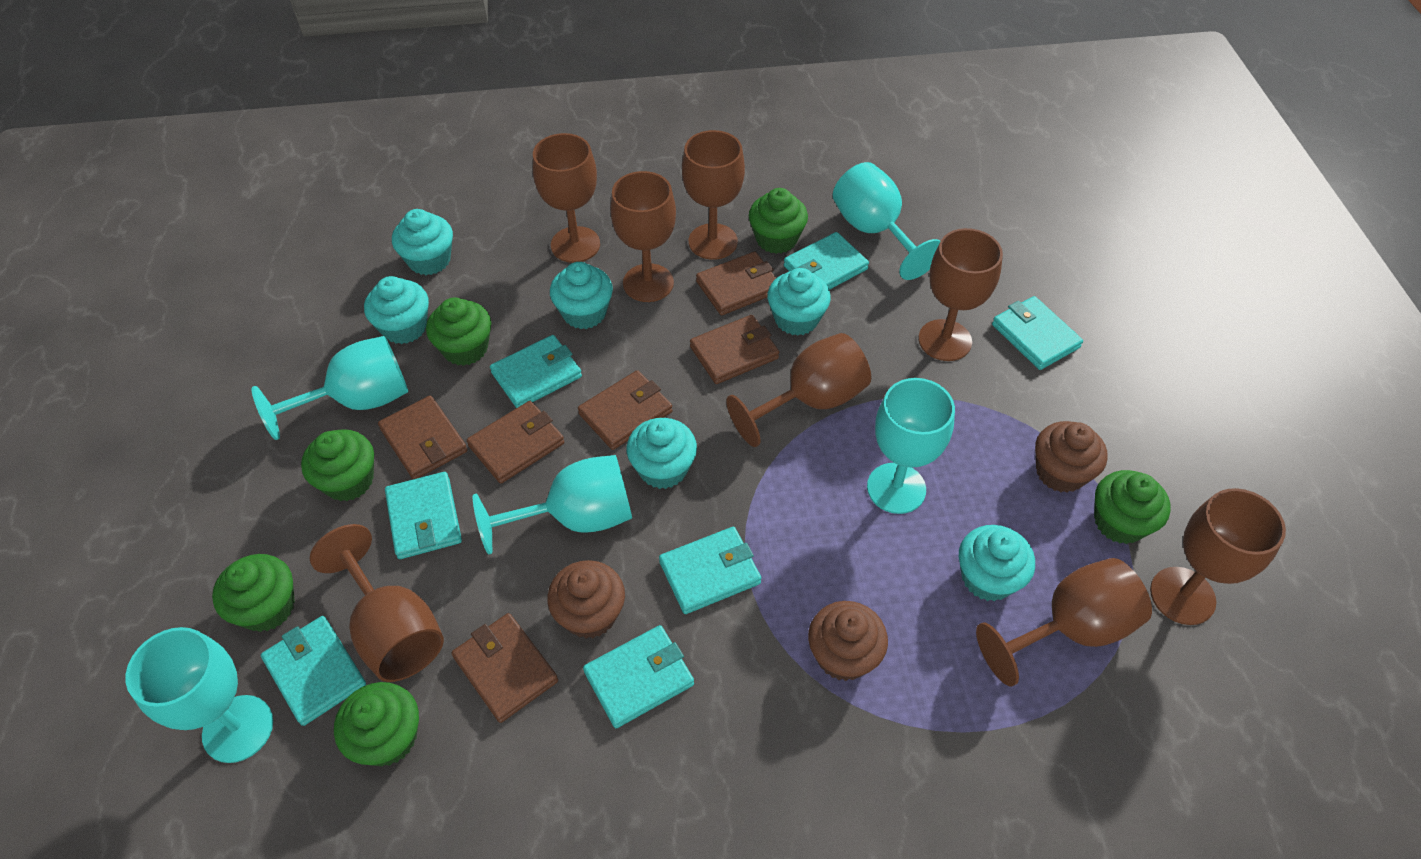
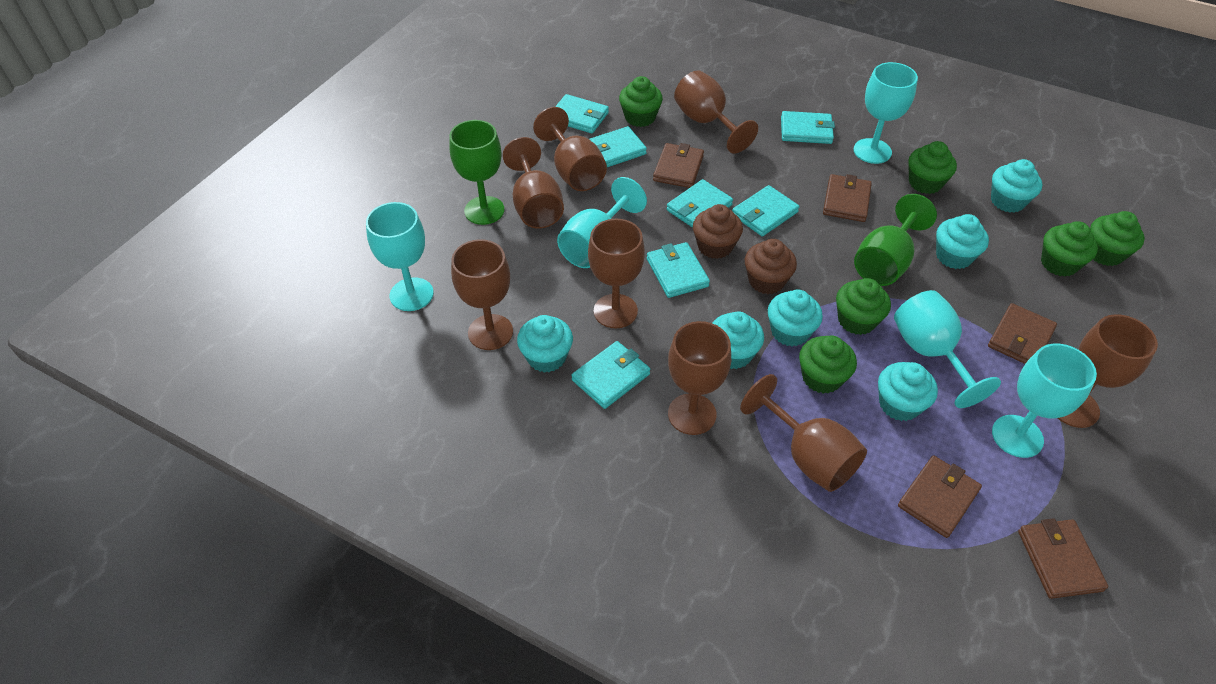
brown cupcake: 3 -> 2
brown wallet: 6 -> 5
green goblet: 0 -> 2

